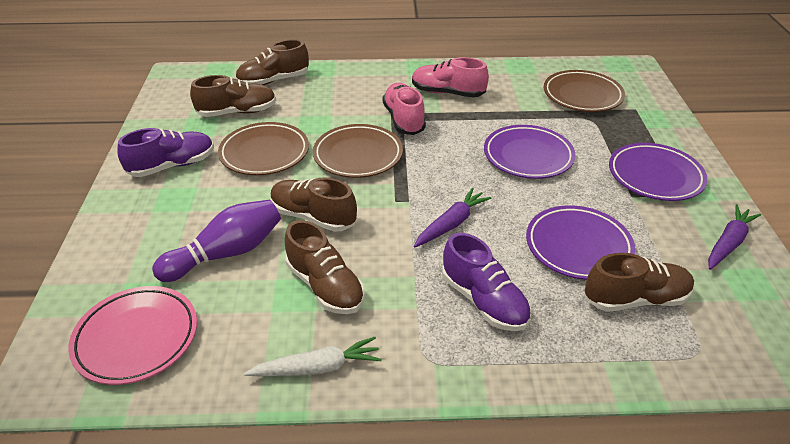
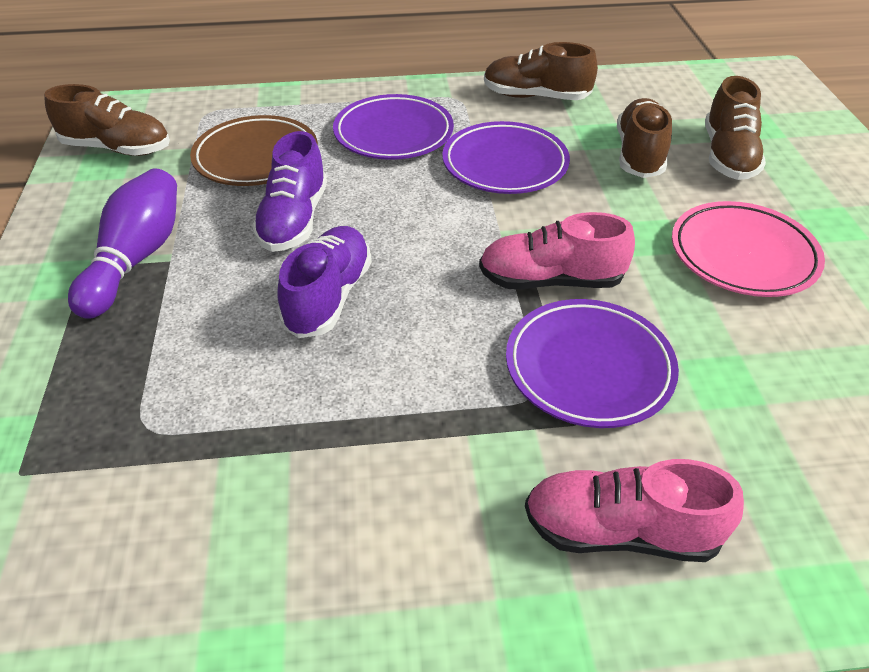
brown plate: 3 -> 1
brown shoe: 5 -> 4
purple carrot: 2 -> 0
white carrot: 1 -> 0

